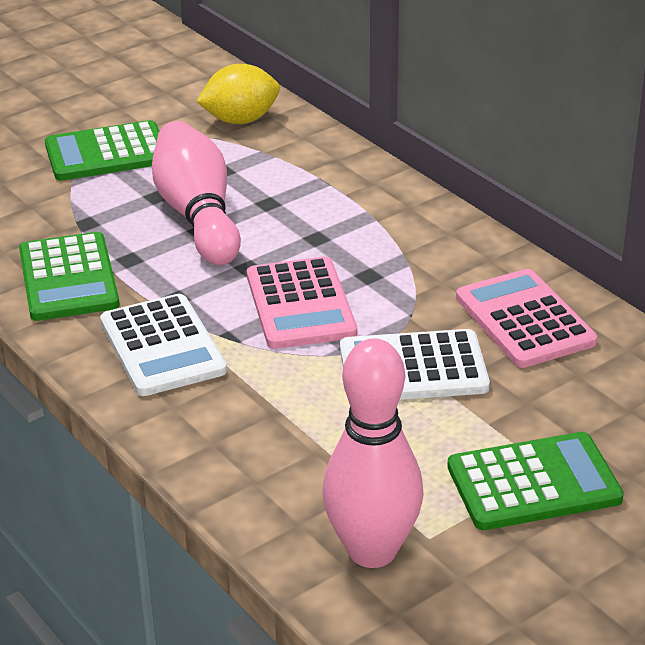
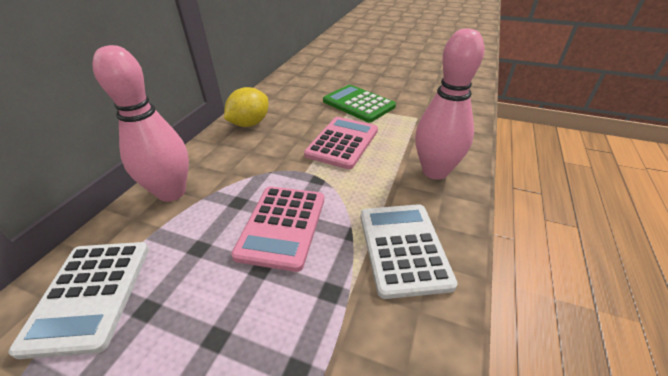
green calculator: 3 -> 1

